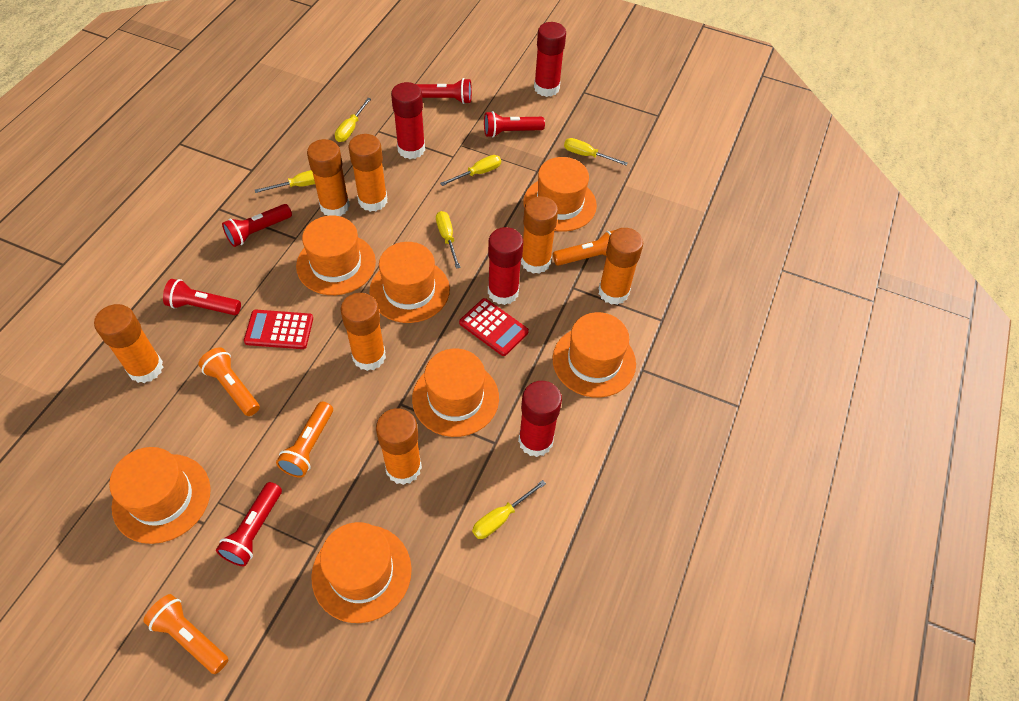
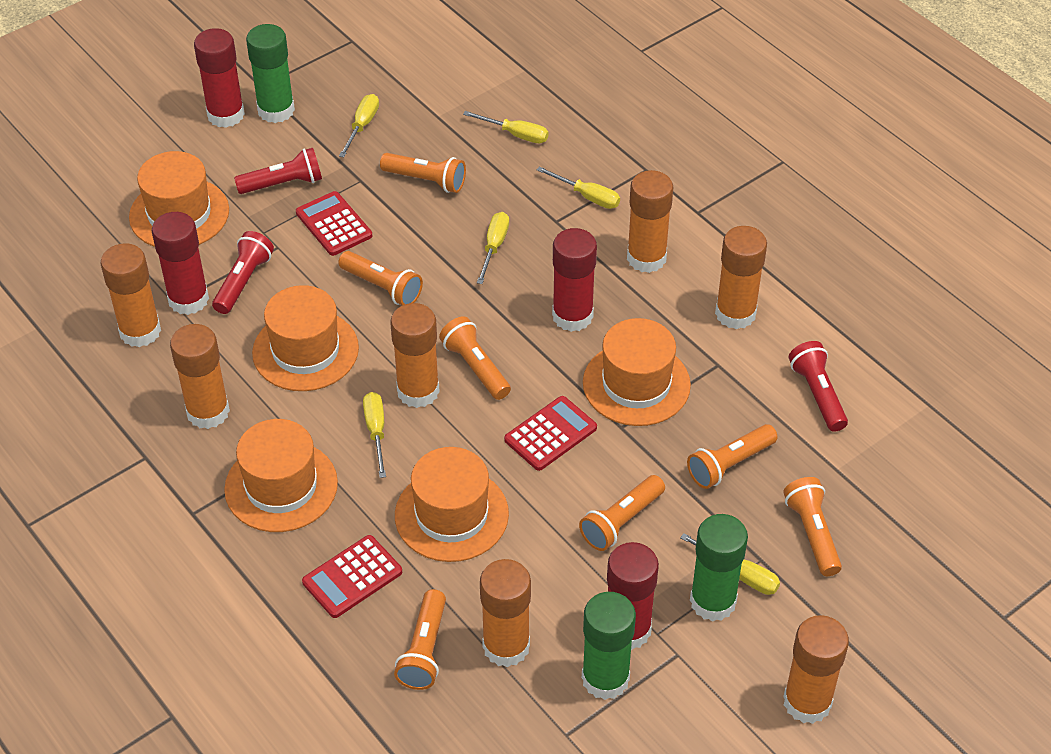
green glue stick: 0 -> 3
orange flashlight: 4 -> 7
orange hat: 7 -> 5
red calculator: 2 -> 3
red flashlight: 5 -> 3

